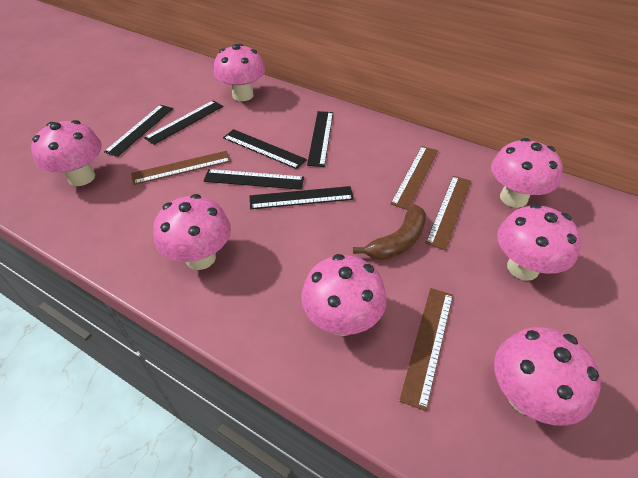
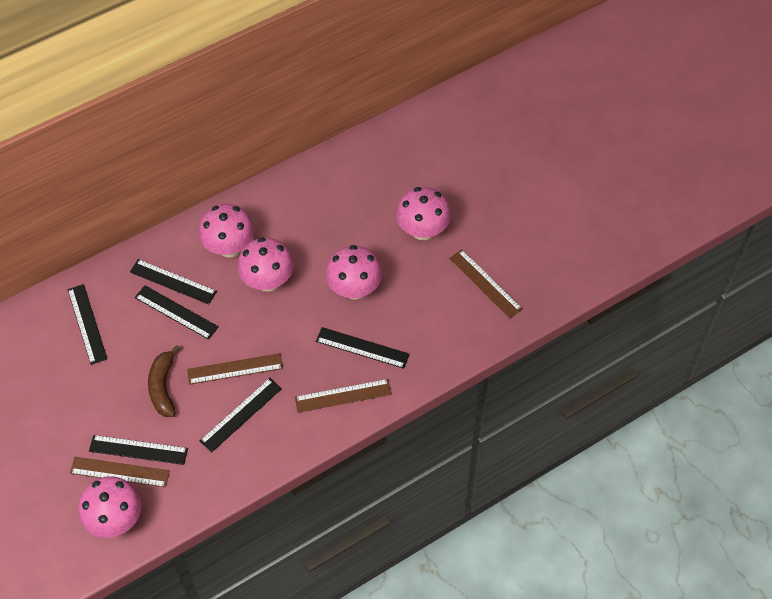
pink mushroom: 7 -> 5

